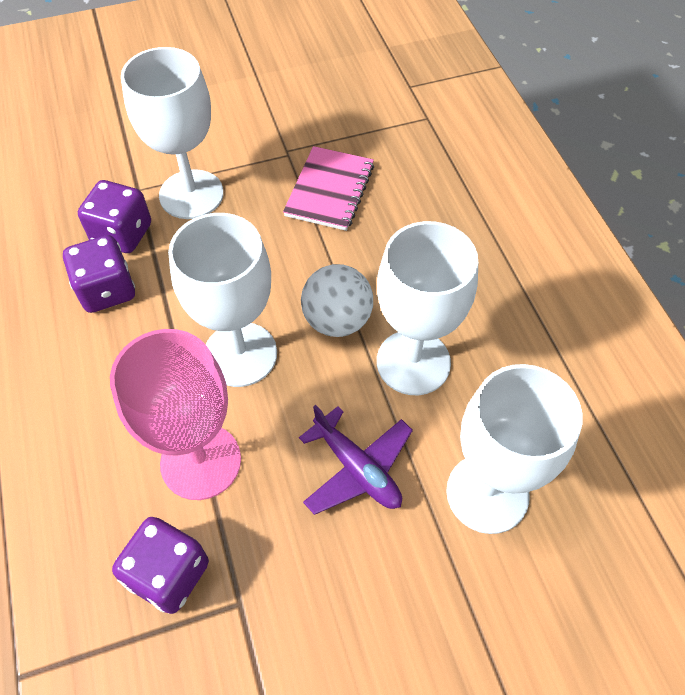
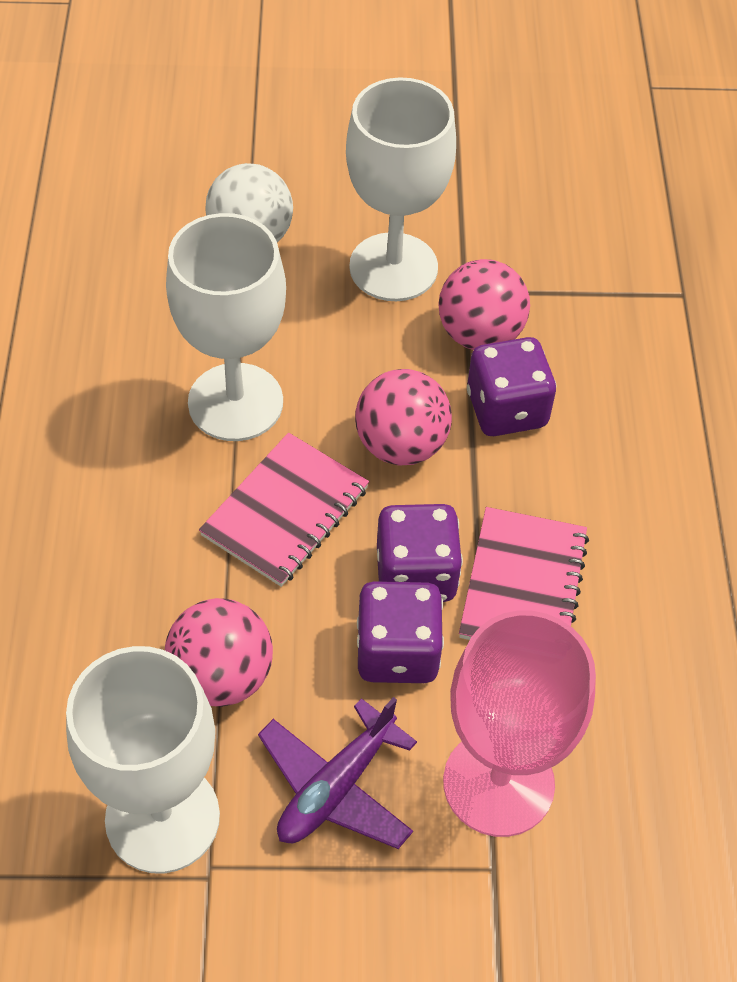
pink ball: 0 -> 3
pink notebook: 1 -> 2
white goblet: 4 -> 3

